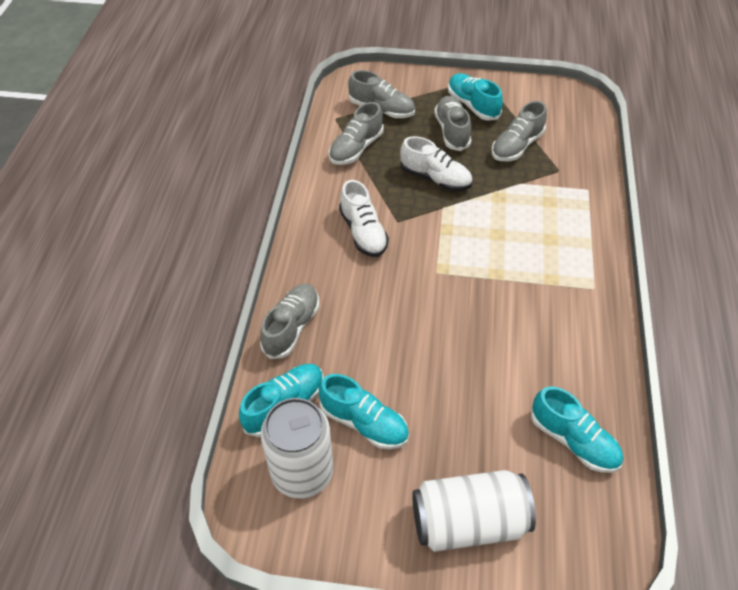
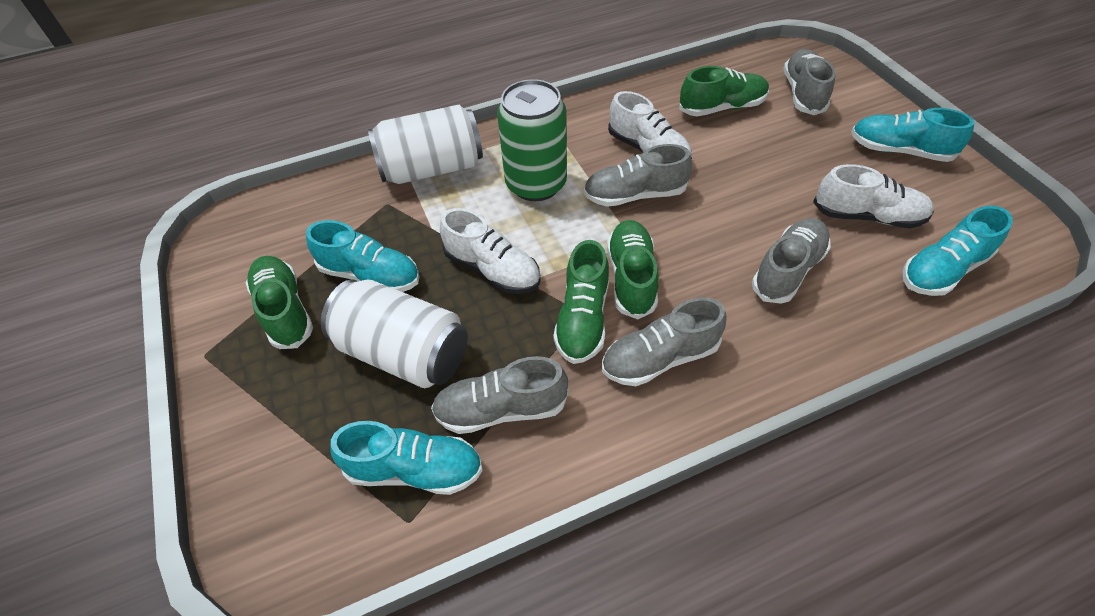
green can: 0 -> 1
green shoe: 0 -> 4
white shoe: 2 -> 3

